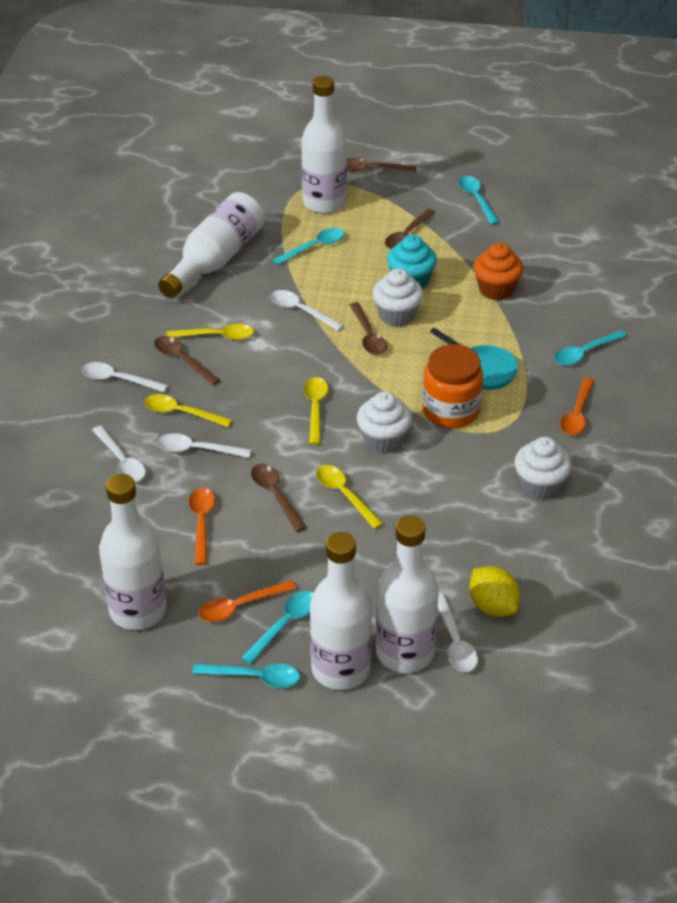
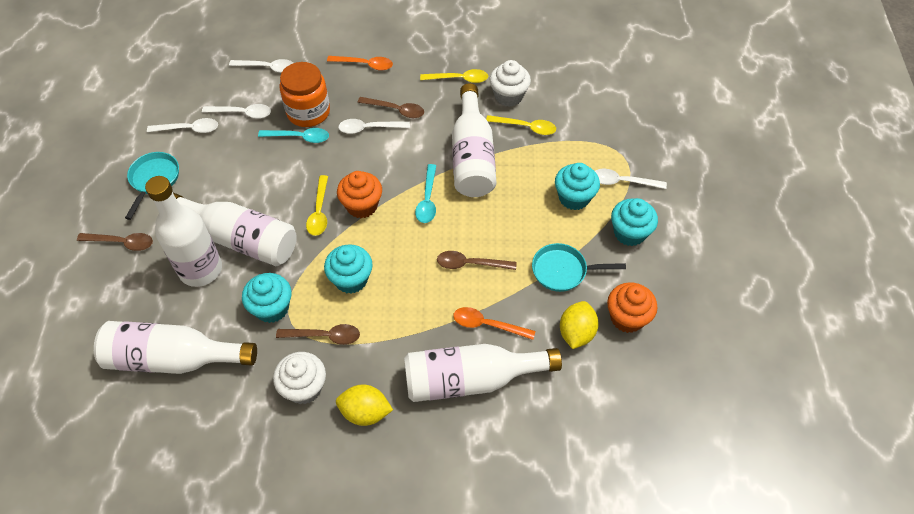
brown spoon: 5 -> 4
orange cupcake: 1 -> 2
orange spoon: 3 -> 2
turquoise cupcake: 1 -> 4
turquoise pan: 1 -> 2
turquoise spoon: 5 -> 2
white cupcake: 3 -> 2
yellow lemon: 1 -> 2
yellow spoon: 4 -> 3

